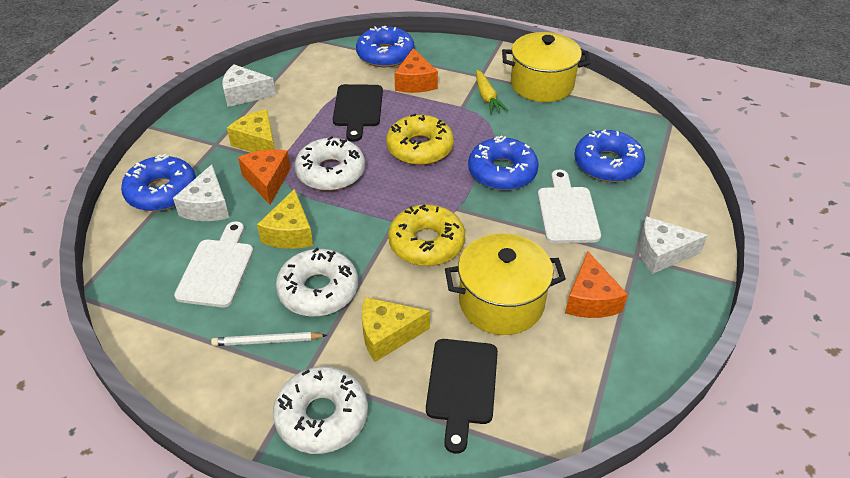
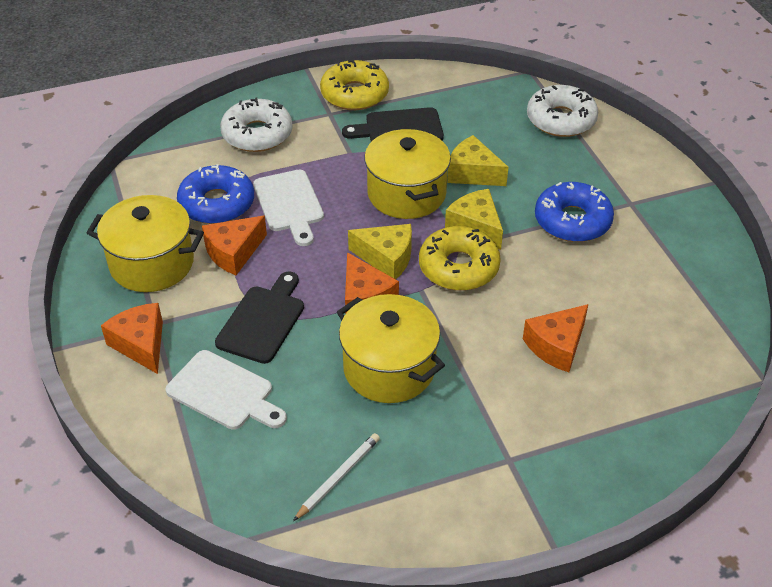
blue donut: 4 -> 2
orange cheese: 3 -> 4
white cheese: 3 -> 0
white donut: 3 -> 2
yellow carrot: 1 -> 0
yellow pot: 2 -> 3

